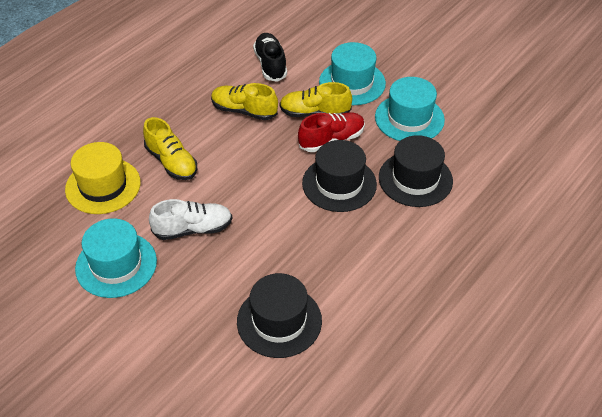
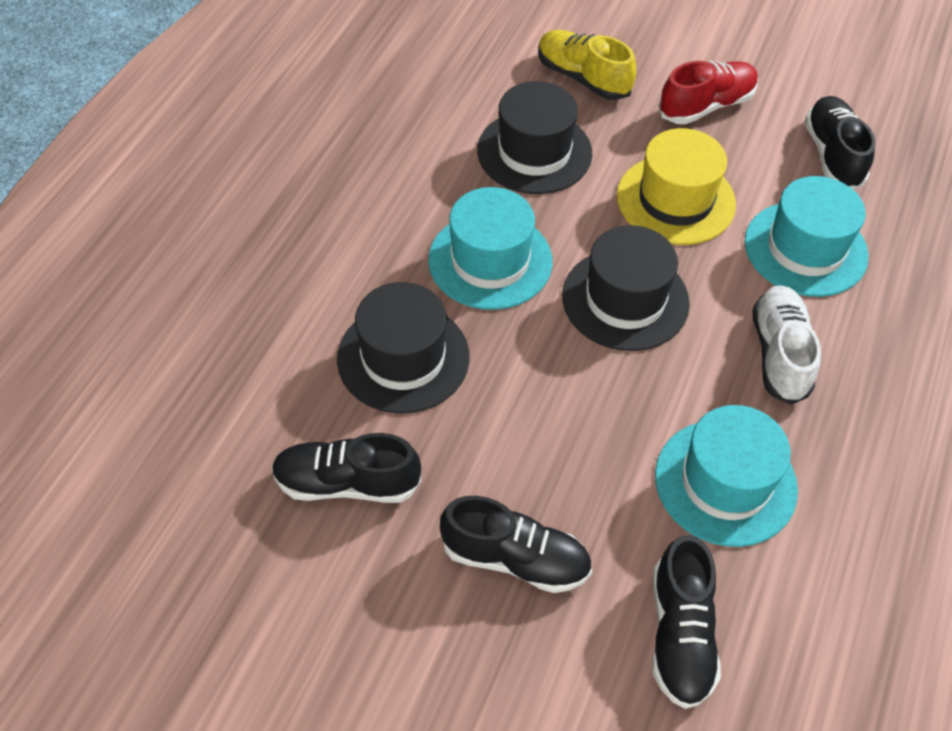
black shoe: 1 -> 4
yellow shoe: 3 -> 1

